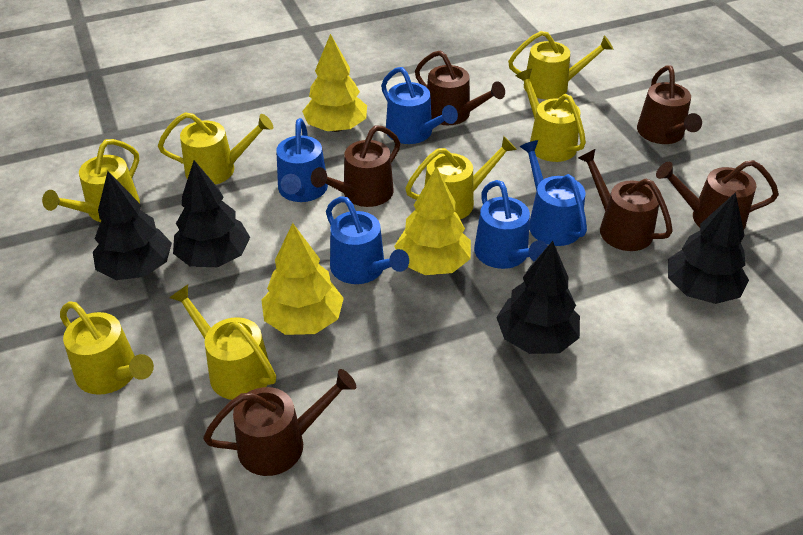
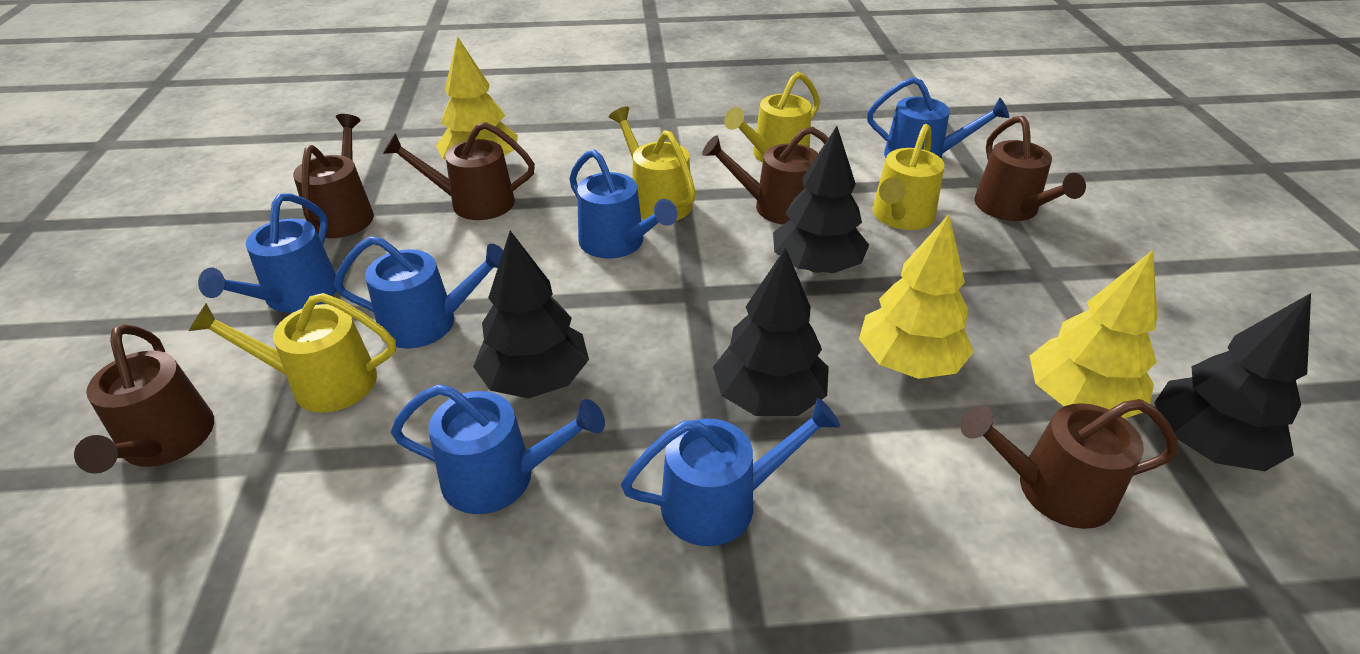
blue watering can: 5 -> 6
yellow watering can: 7 -> 4

